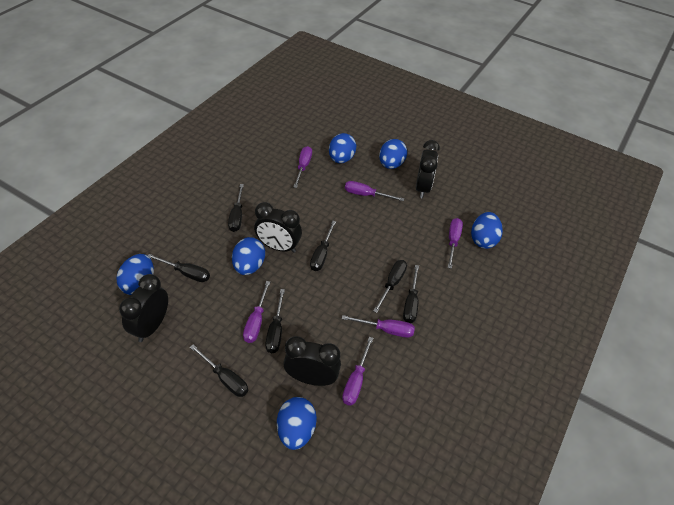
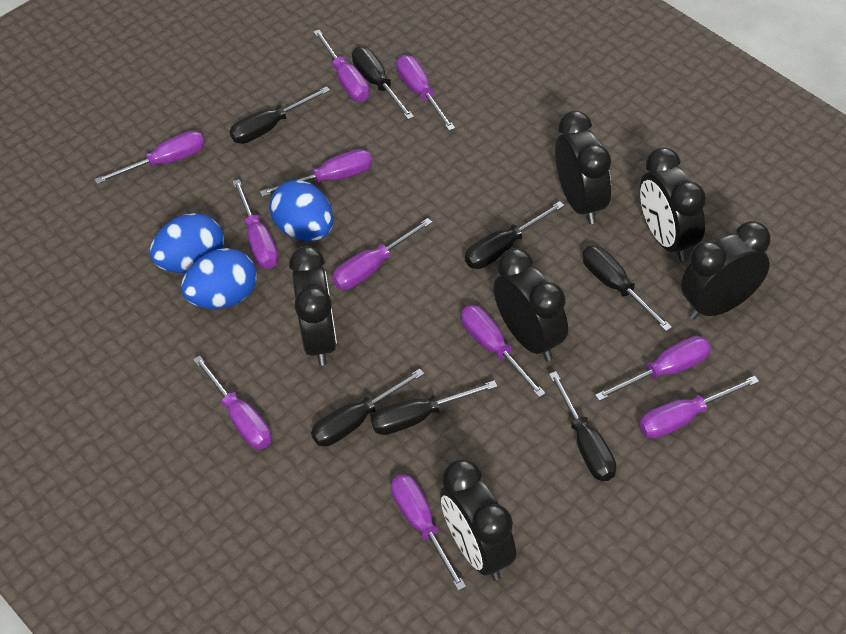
black clock: 4 -> 6
blue egg: 6 -> 3
purple screwdriver: 6 -> 11

